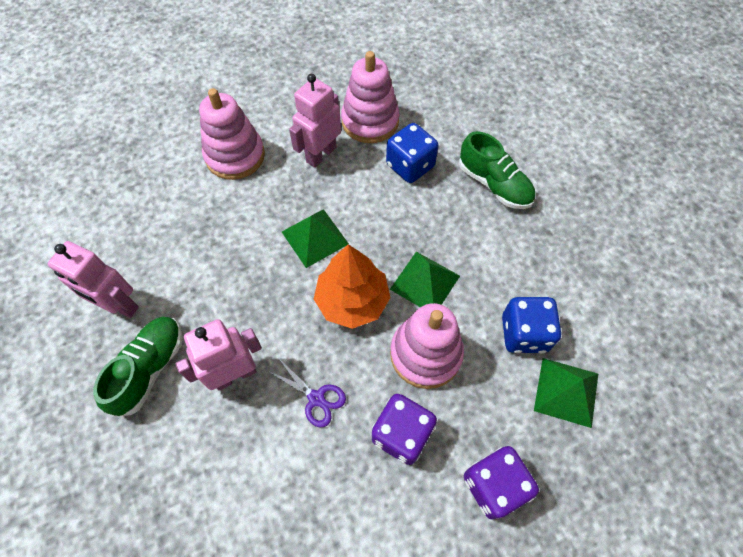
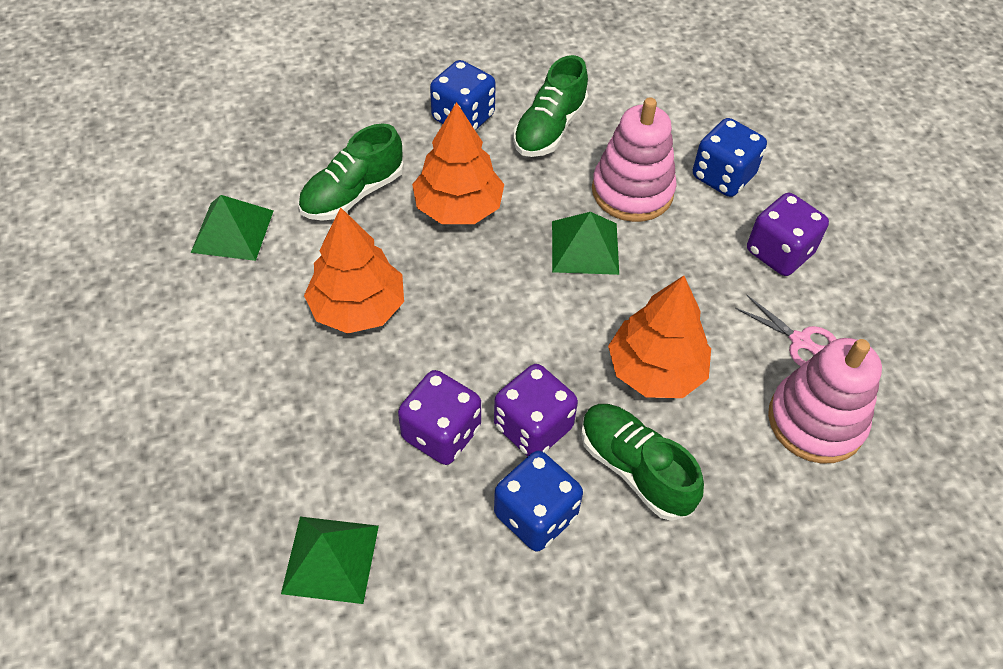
blue dice: 2 -> 3
green shoe: 2 -> 3
orange tree: 1 -> 3
pink robot: 3 -> 0
pink scissors: 0 -> 1
pink stacking toy: 3 -> 2
purple dice: 2 -> 3
purple scissors: 1 -> 0

